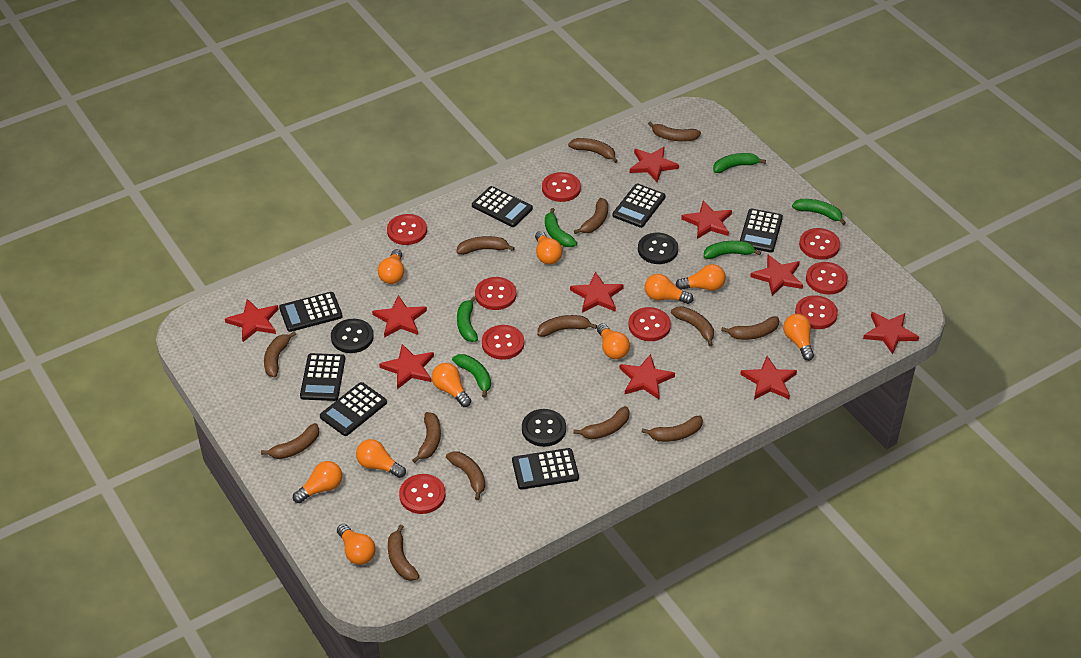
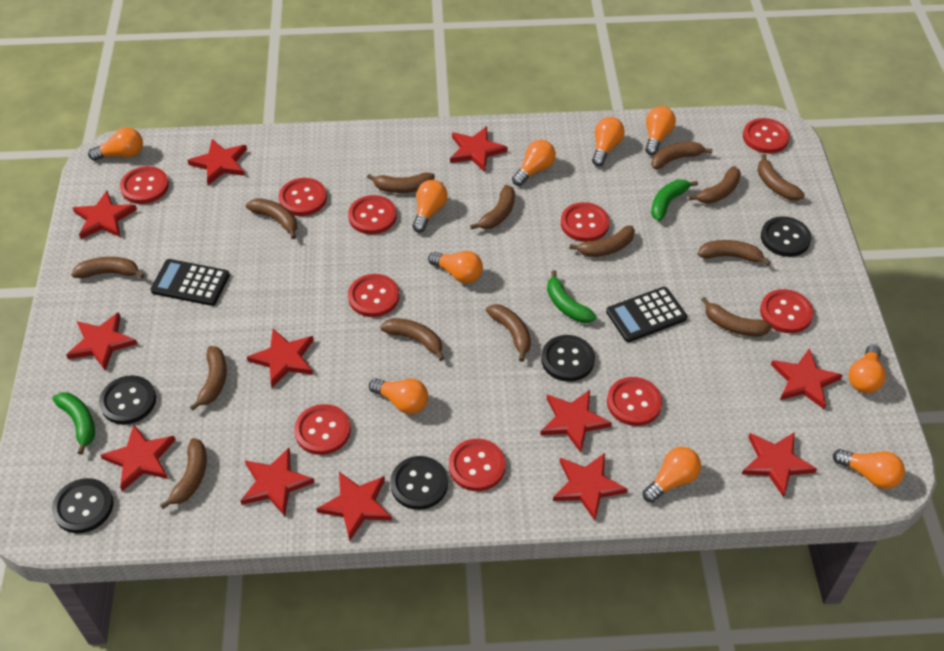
black button: 3 -> 5
black calculator: 7 -> 2
green banana: 6 -> 3
red button: 9 -> 10
red star: 10 -> 12

